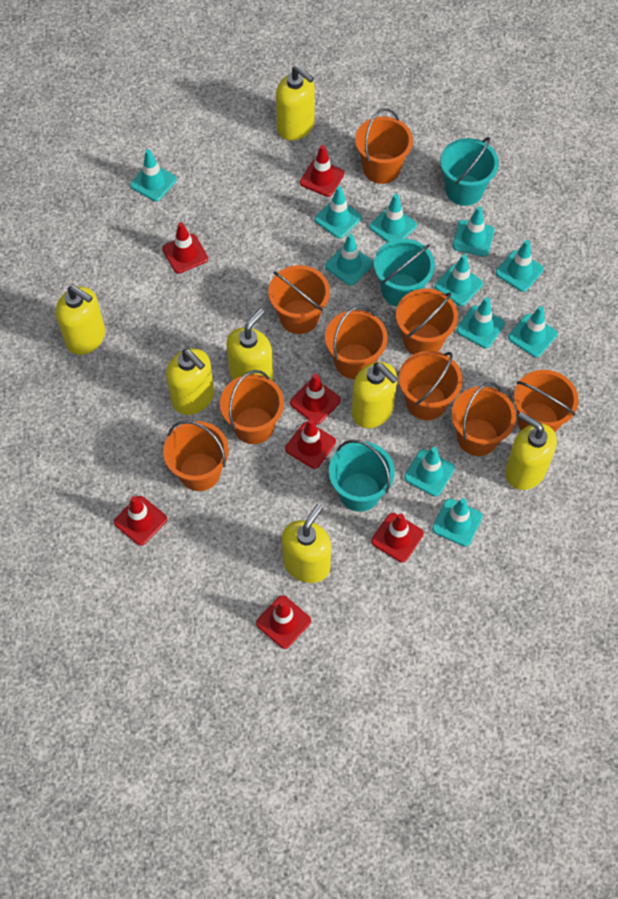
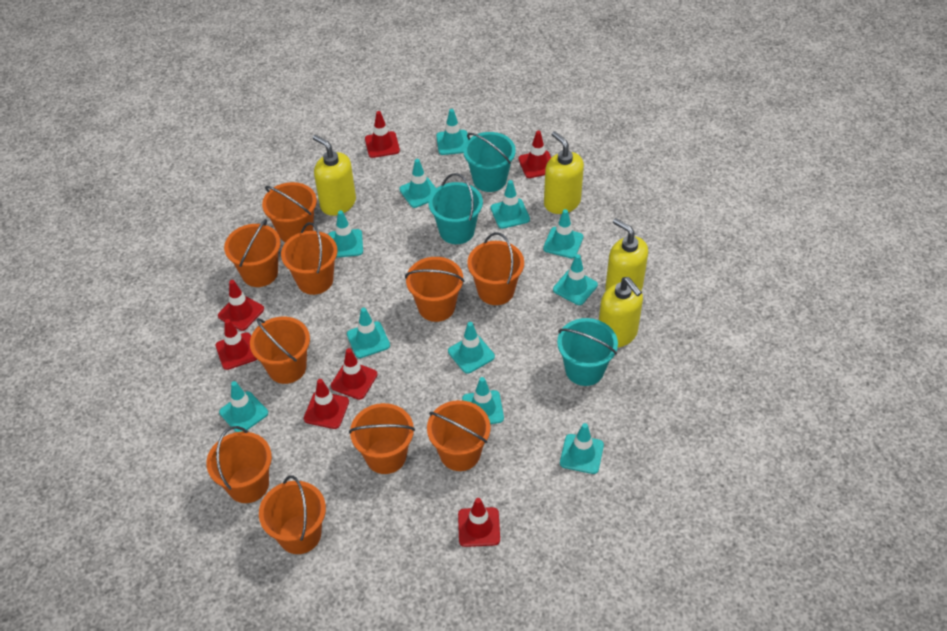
orange bucket: 9 -> 10
yellow soap dispenser: 7 -> 4

